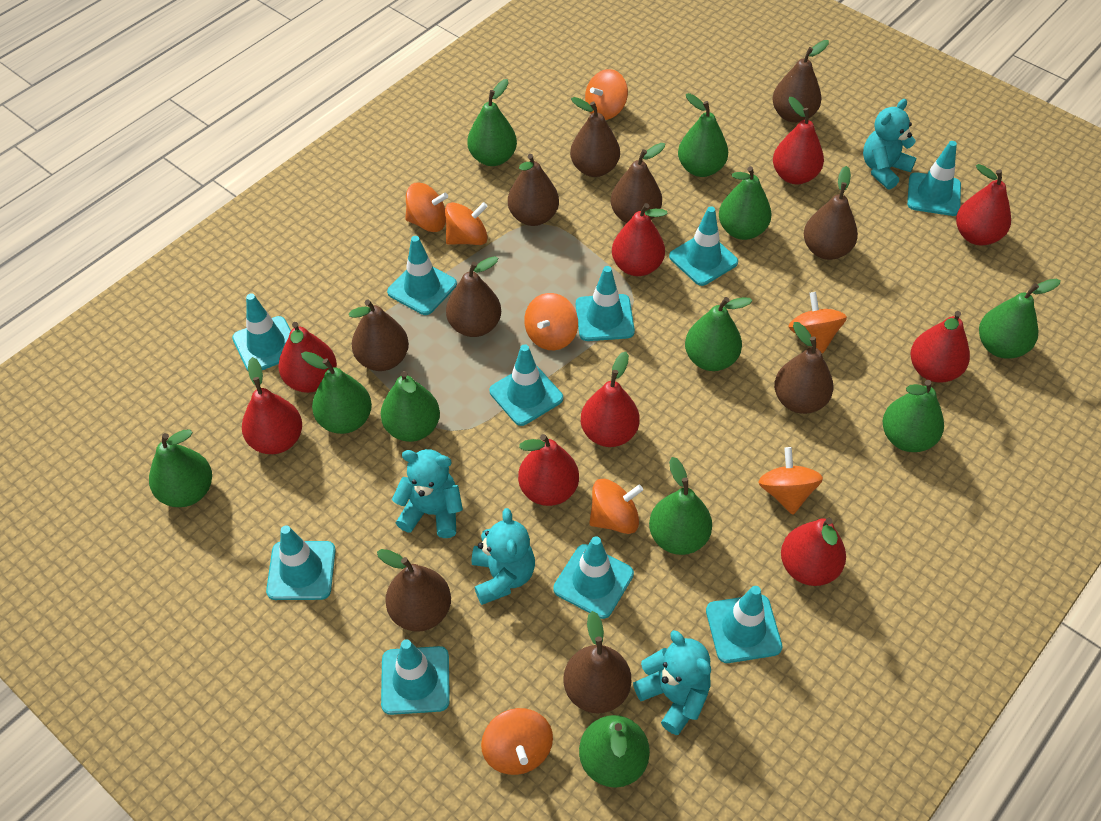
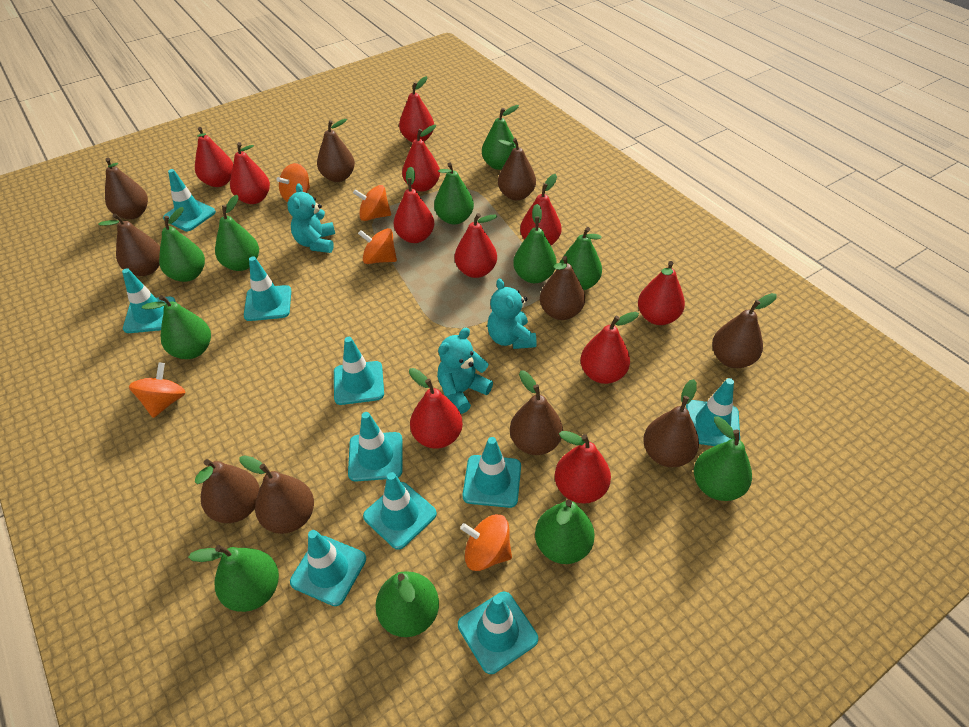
orange spinning top: 8 -> 5
red pear: 9 -> 11
turquoise teddy bear: 4 -> 3

